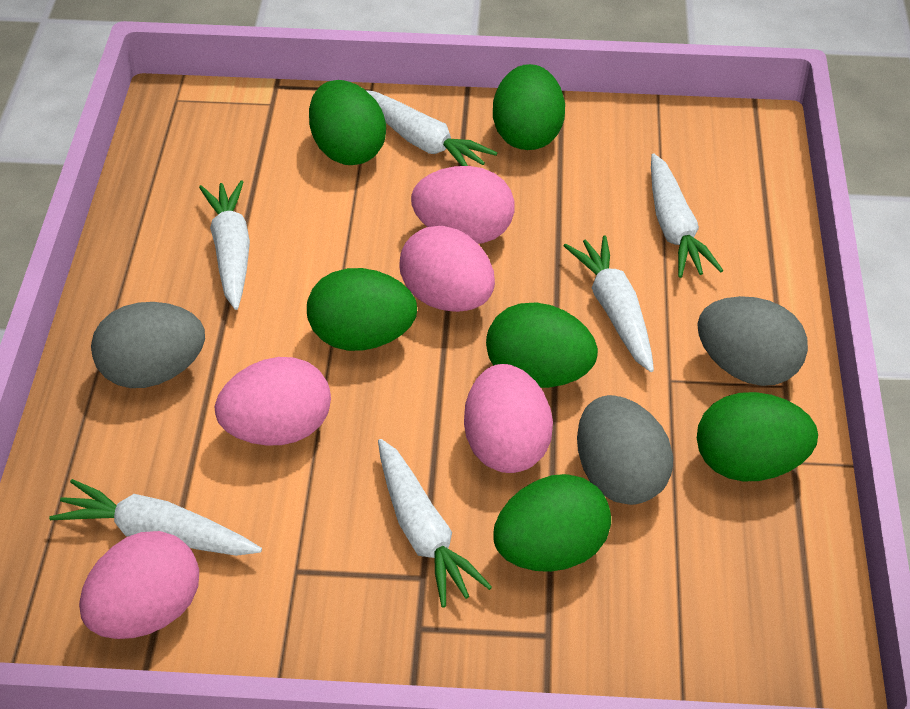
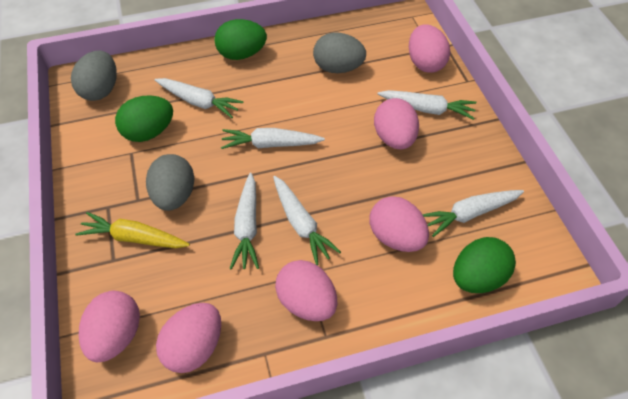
green egg: 6 -> 3
pink egg: 5 -> 6
yellow carrot: 0 -> 1

